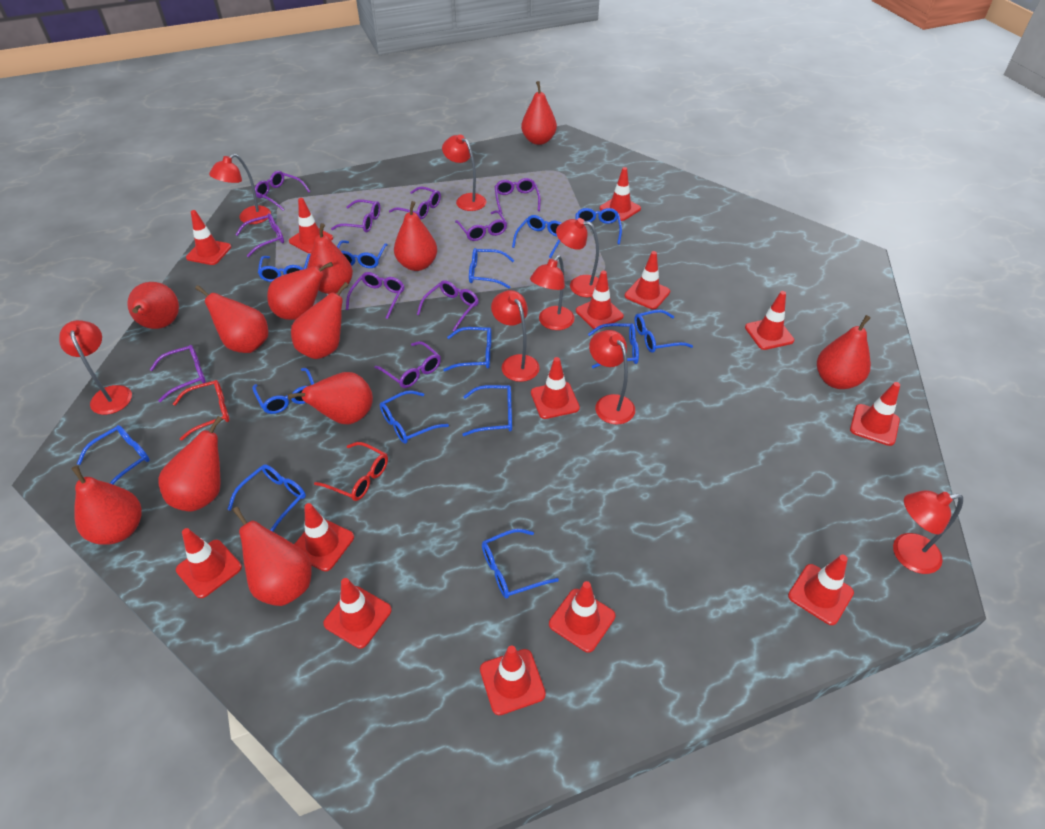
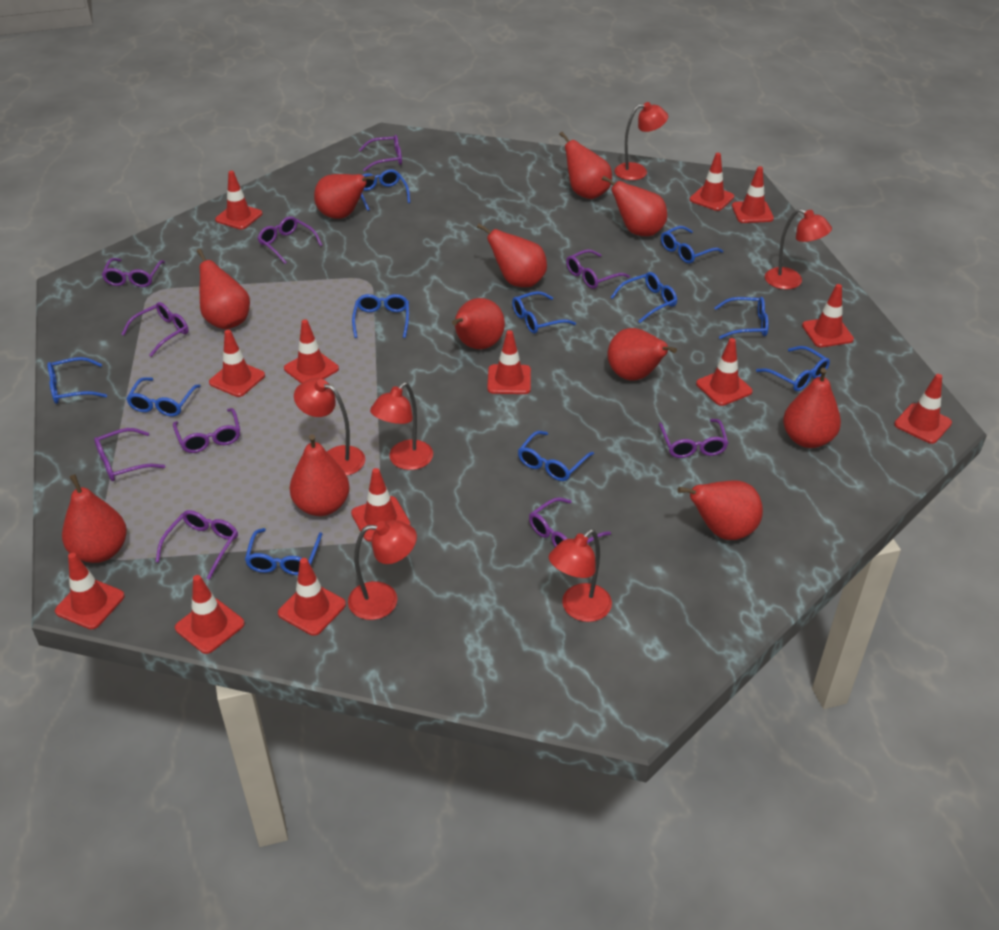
blue glasses: 14 -> 11
red glasses: 2 -> 0
red lamp: 8 -> 6
red pear: 12 -> 11
red traffic cone: 14 -> 13

